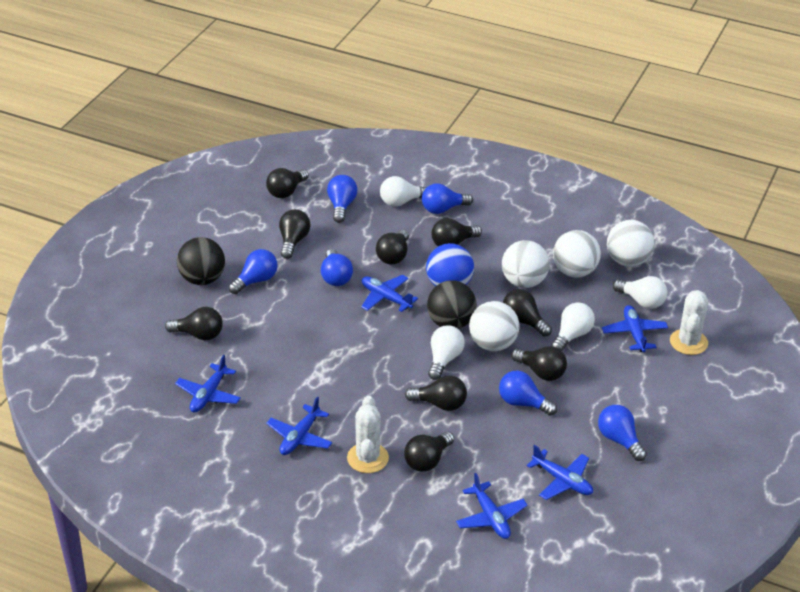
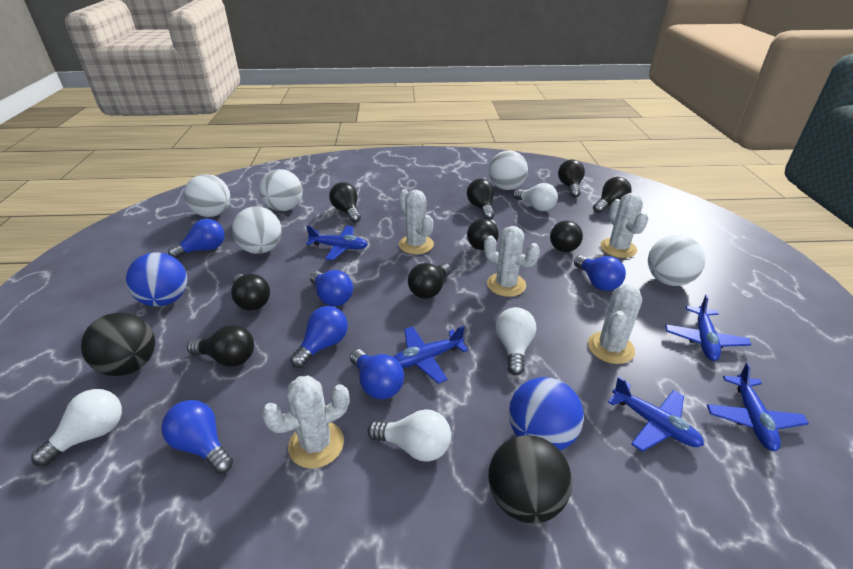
blue ball: 1 -> 2
blue plane: 6 -> 5
white ball: 4 -> 5
white cactus: 2 -> 5

